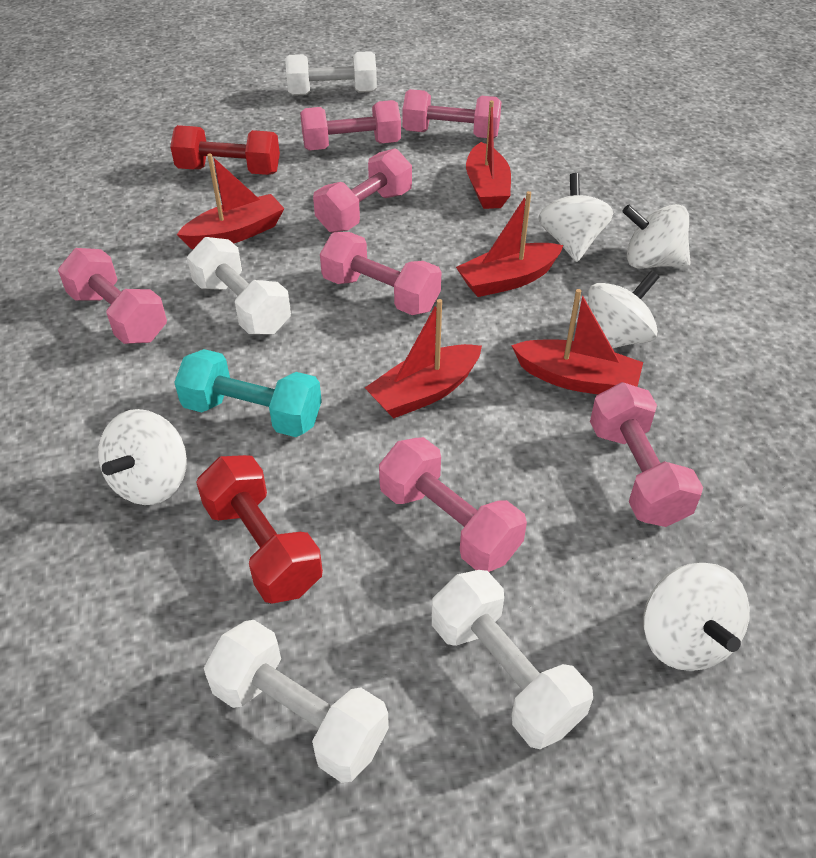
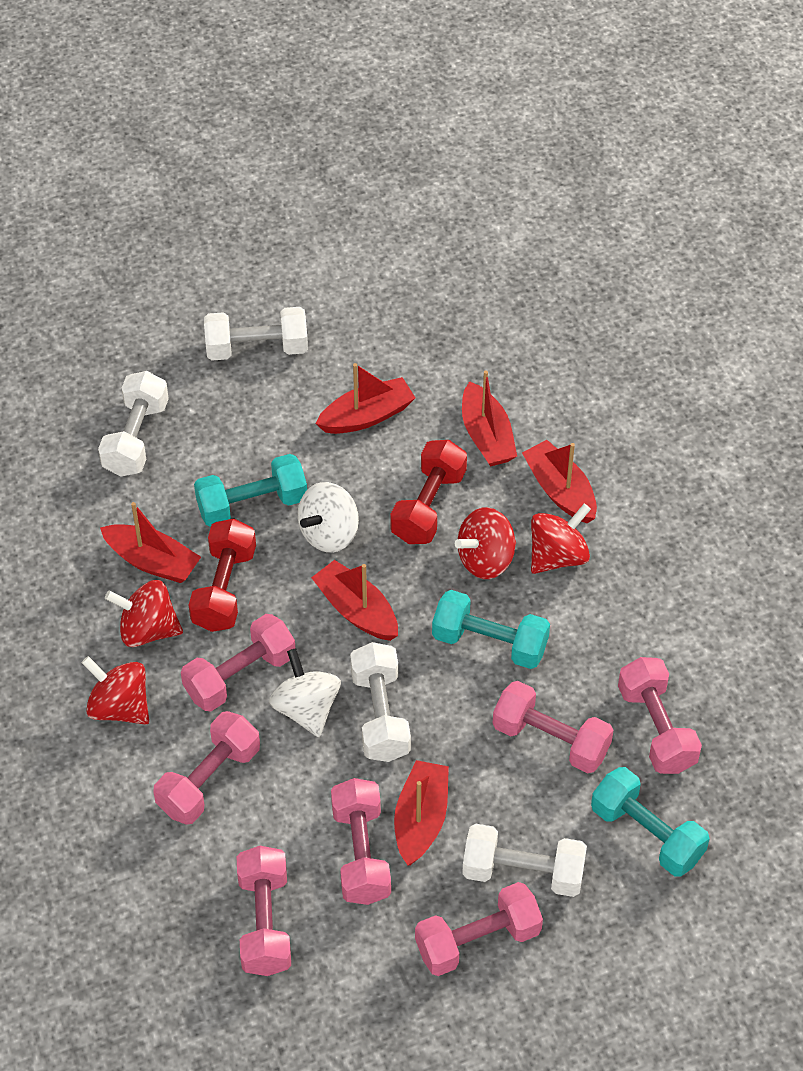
red boat: 5 -> 6
red spinning top: 0 -> 4
turquoise dumbbell: 1 -> 3
white spinning top: 5 -> 2

